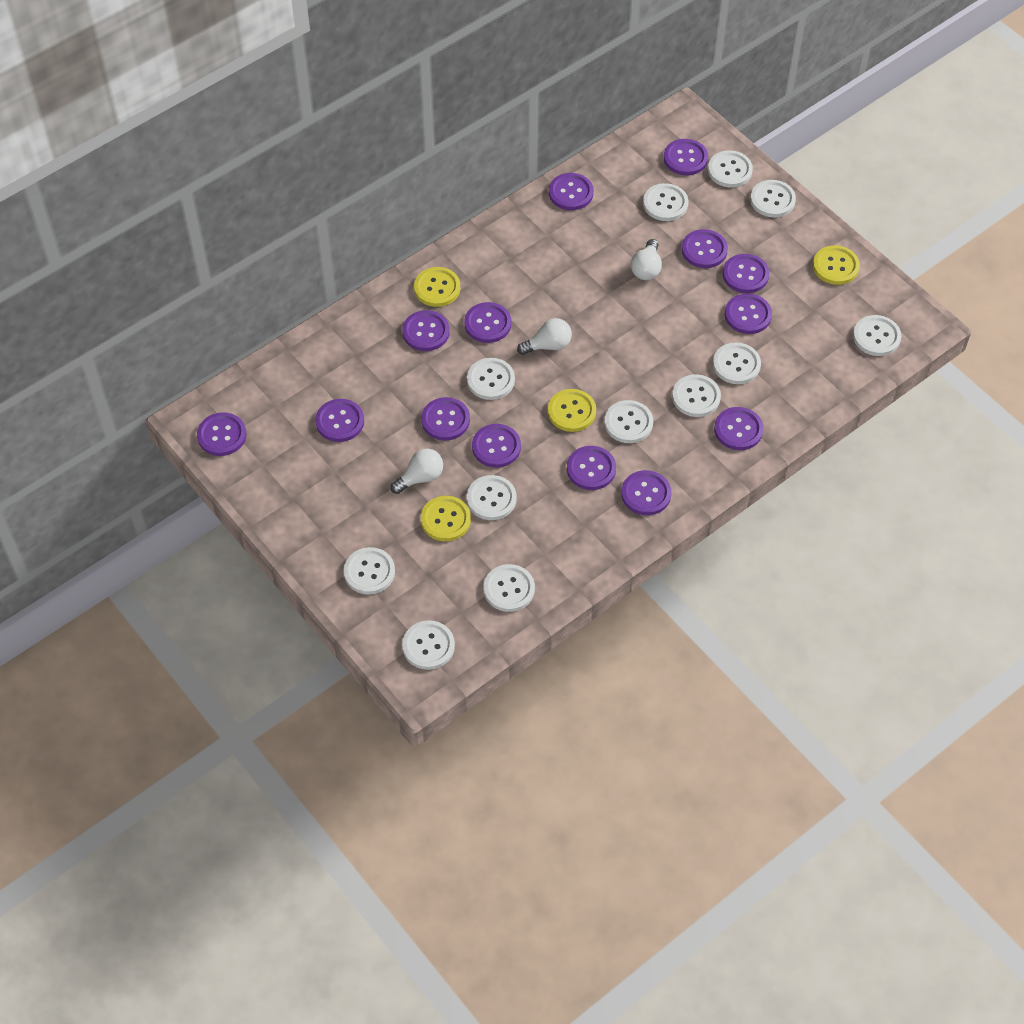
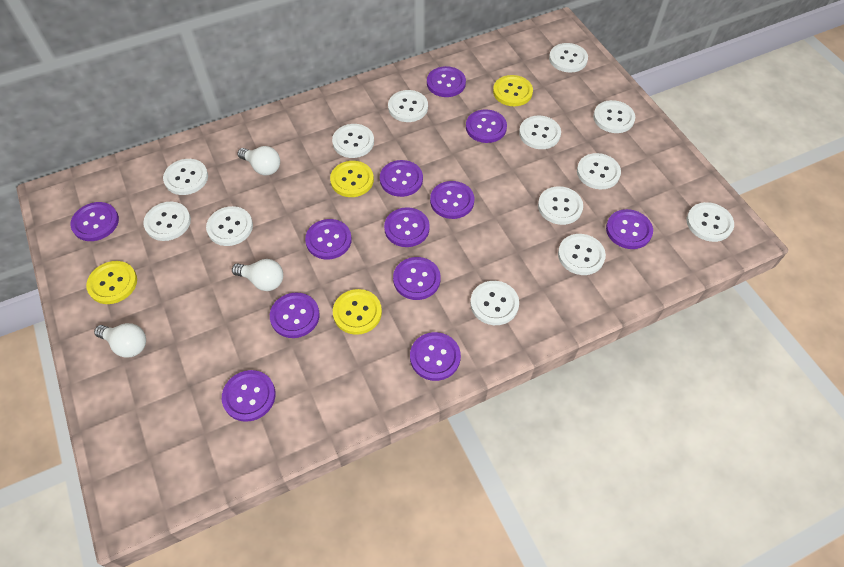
purple button: 14 -> 12
white button: 12 -> 13

